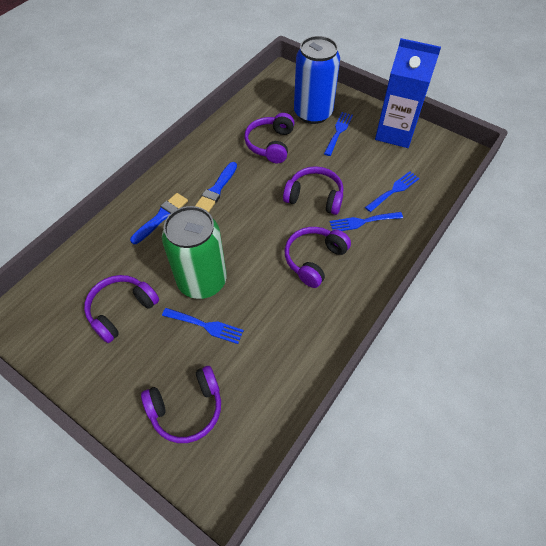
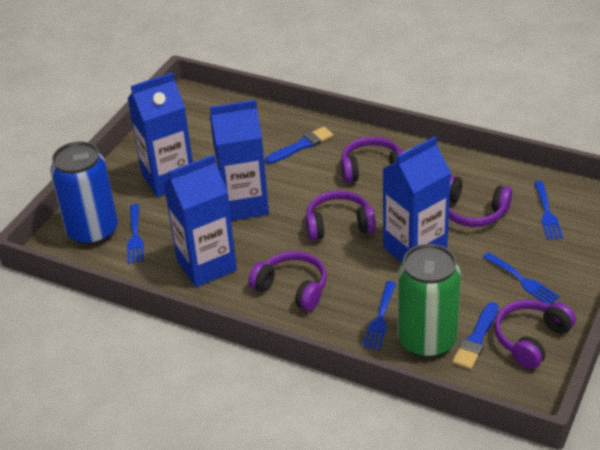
blue carton: 1 -> 4

